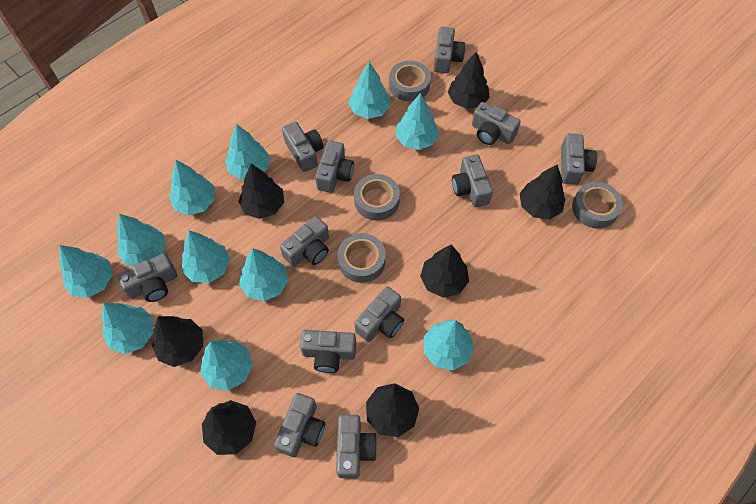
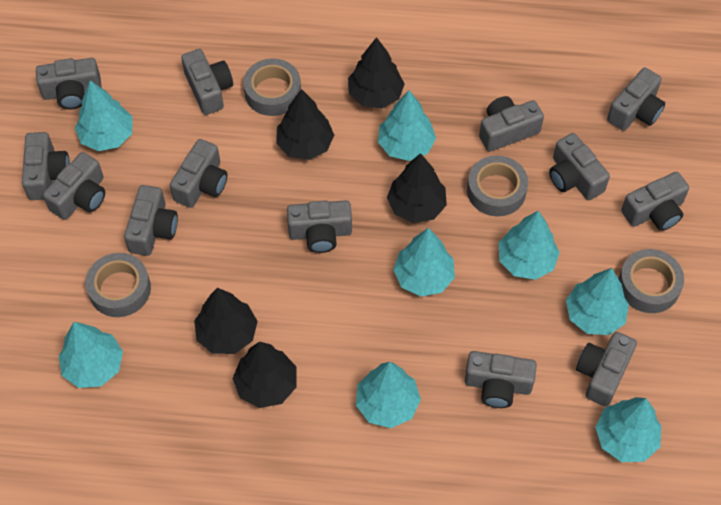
black tree: 7 -> 5
grey camera: 12 -> 13
turquoise tree: 11 -> 8

